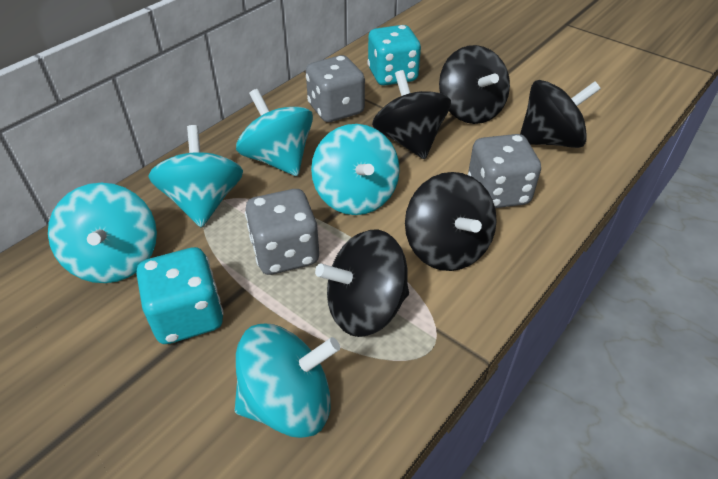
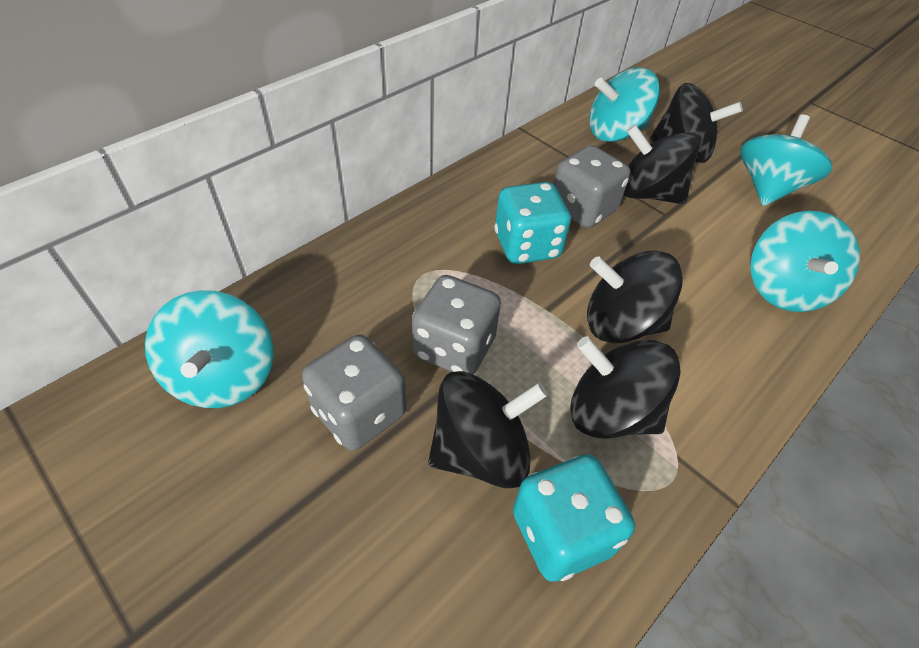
turquoise spinning top: 5 -> 4

